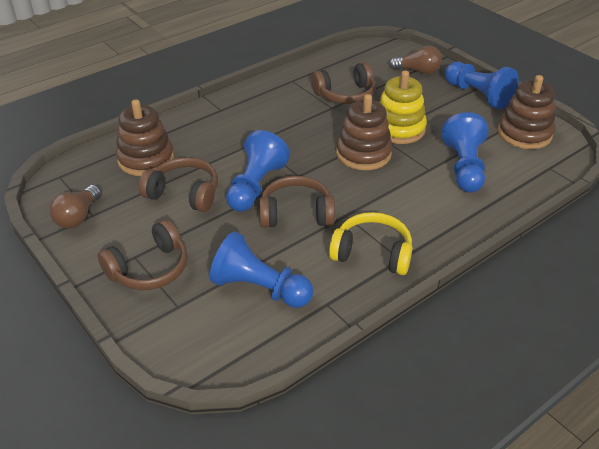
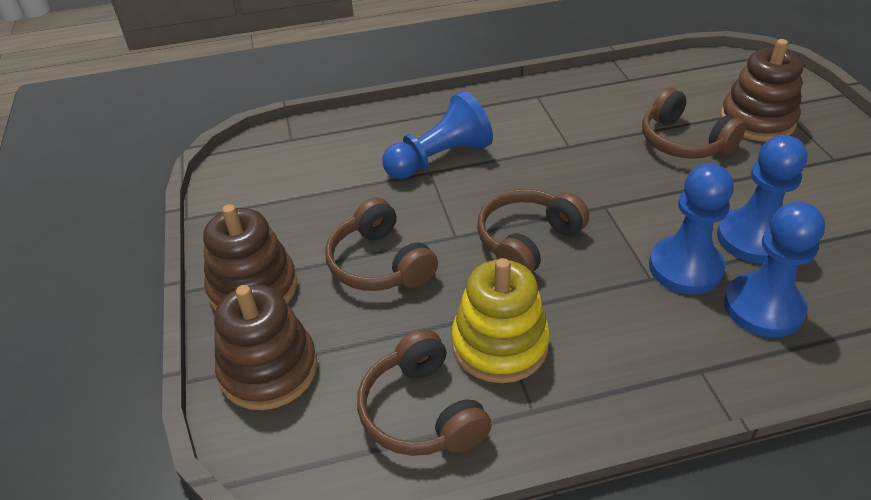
brown light bulb: 2 -> 0
yellow headphones: 1 -> 0

